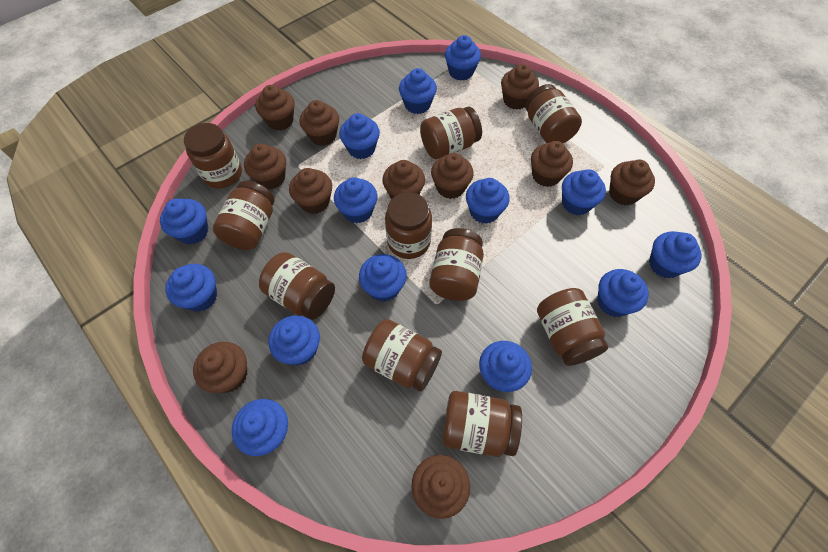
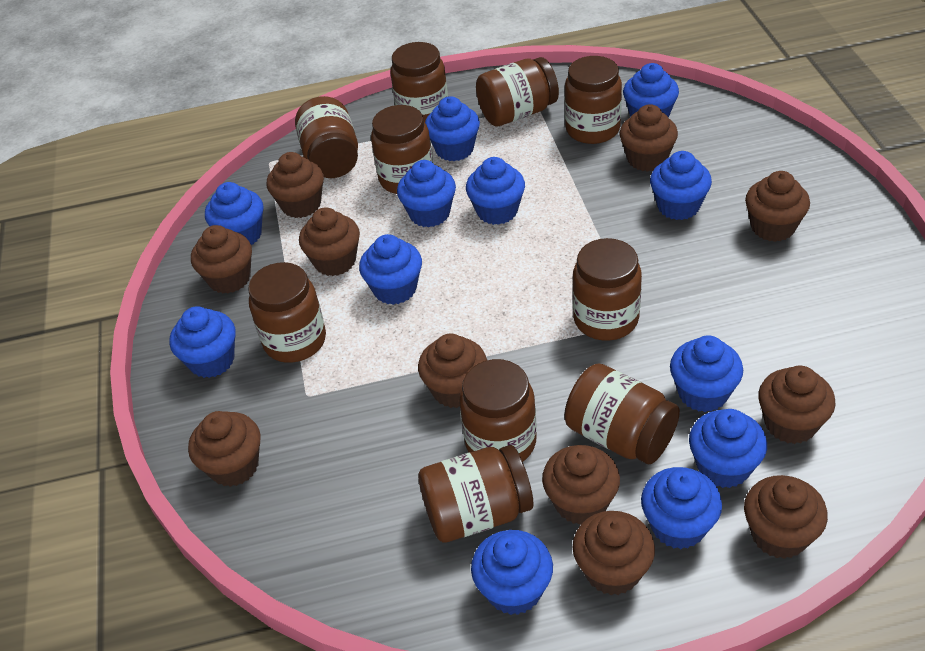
blue cupcake: 14 -> 12

